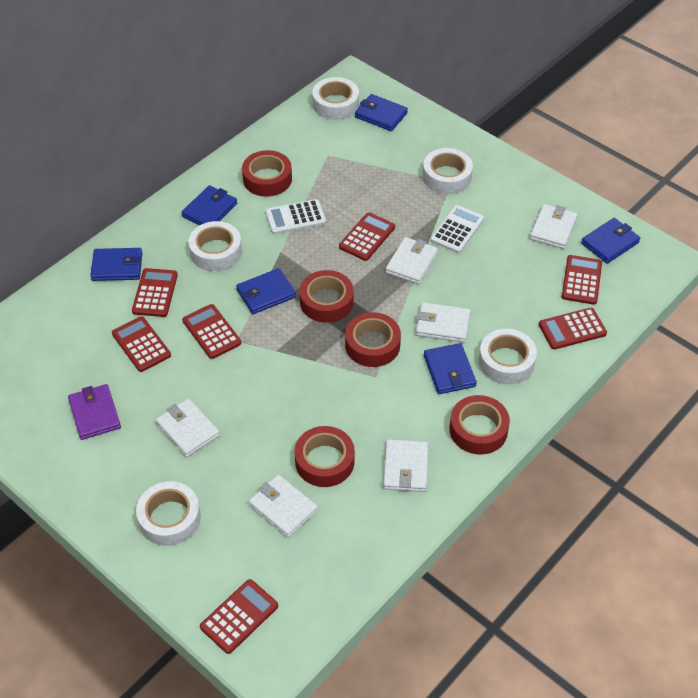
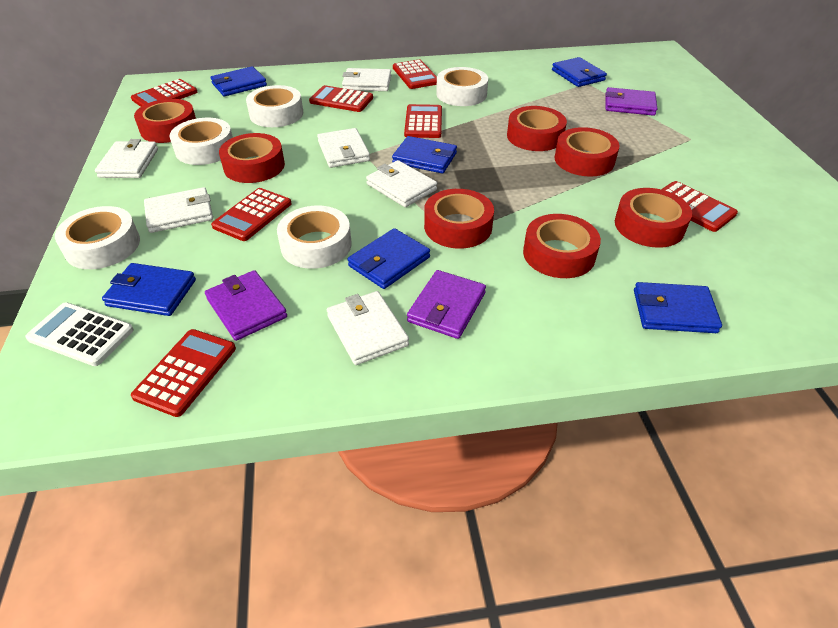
purple wallet: 1 -> 3
red tape: 5 -> 7
white calculator: 2 -> 1

